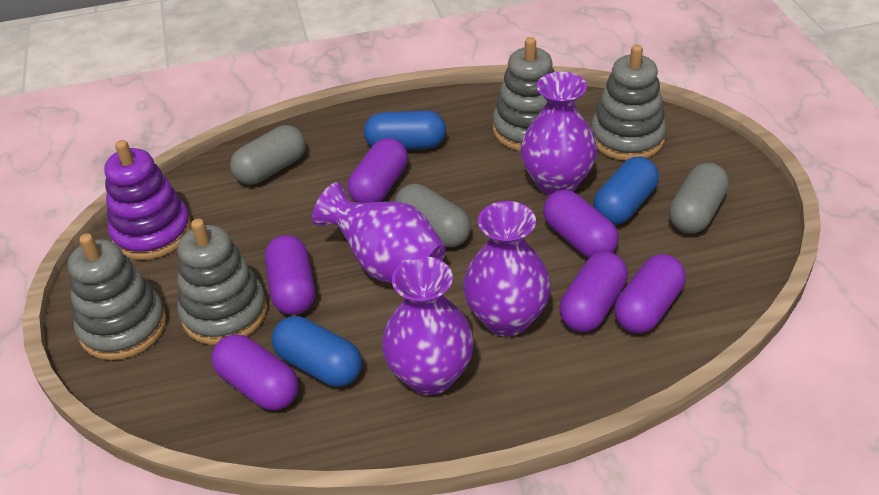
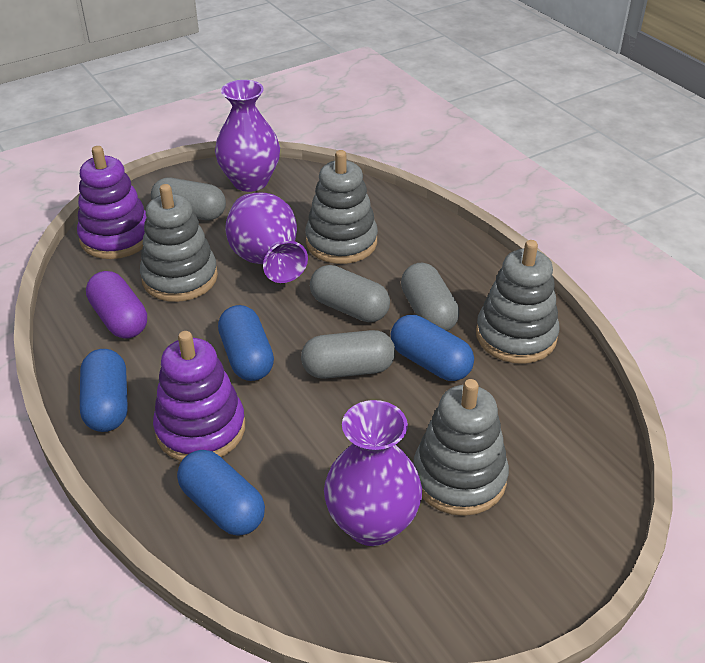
blue capsule: 3 -> 4
grey capsule: 3 -> 4
purple capsule: 6 -> 1
purple stacking toy: 1 -> 2
purple vase: 4 -> 3

